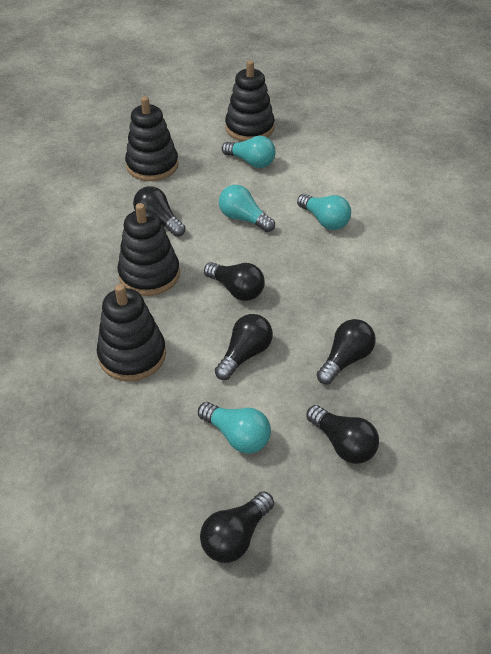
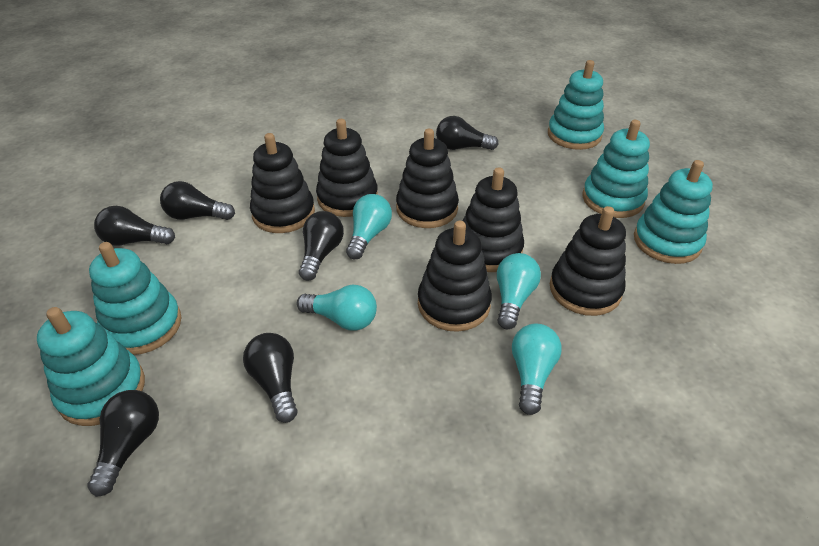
black stacking toy: 4 -> 6
turquoise stacking toy: 0 -> 5

